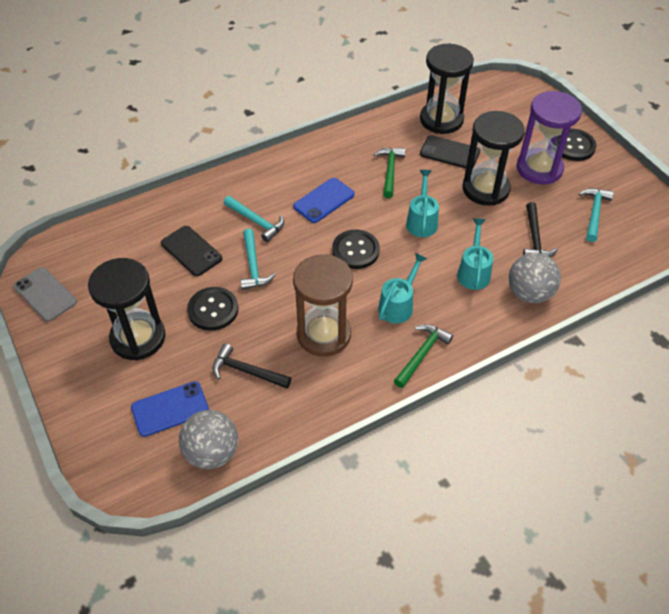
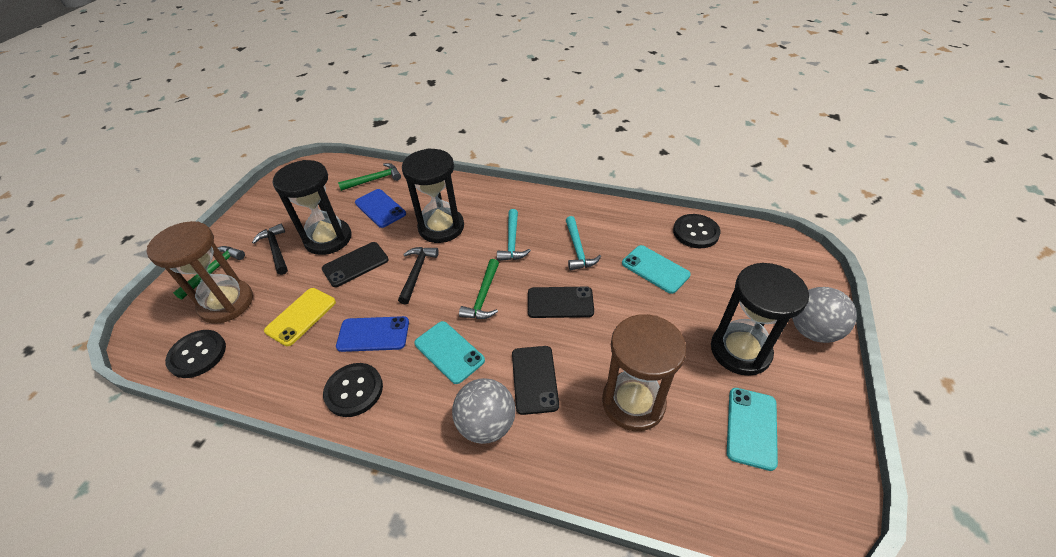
black phone: 2 -> 3
brown hourglass: 1 -> 2
green hammer: 2 -> 3
grey phone: 1 -> 0
purple hourglass: 1 -> 0
turquoise hammer: 3 -> 2
turquoise phone: 0 -> 3
turquoise watering can: 3 -> 0
yellow phone: 0 -> 1

